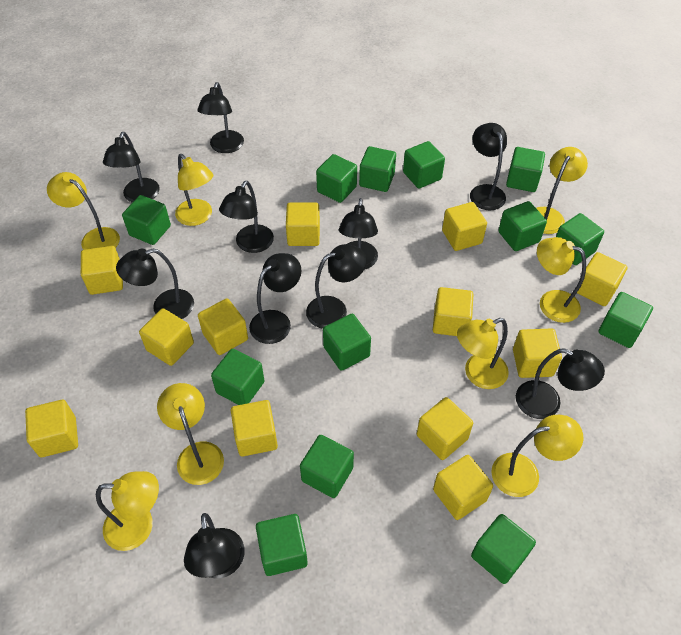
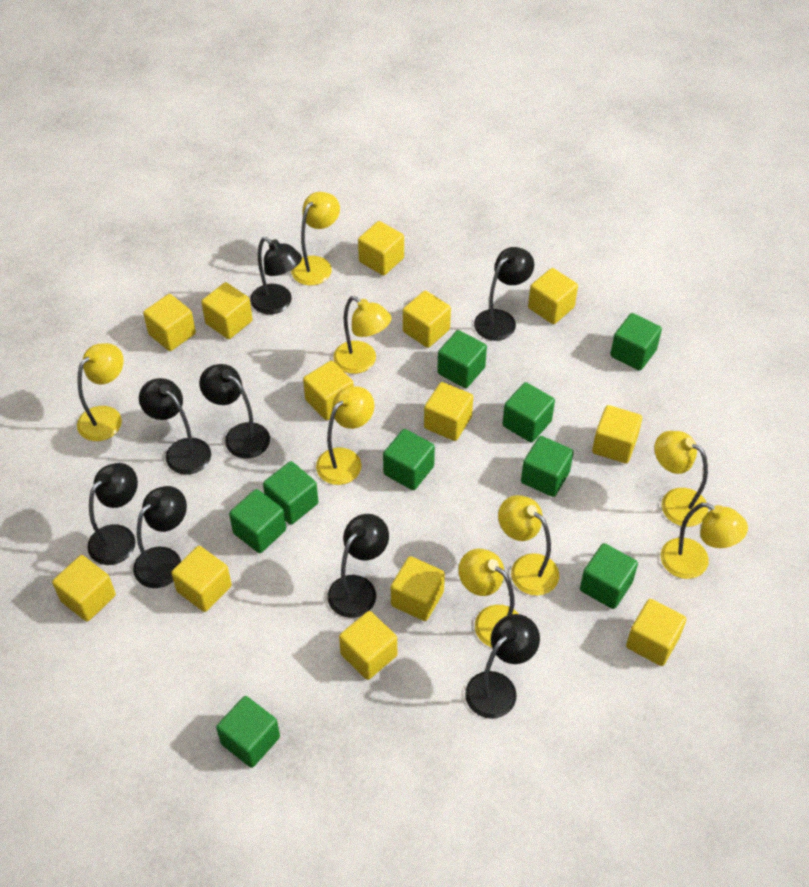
black lamp: 10 -> 8
green cube: 13 -> 9
yellow cube: 12 -> 13

